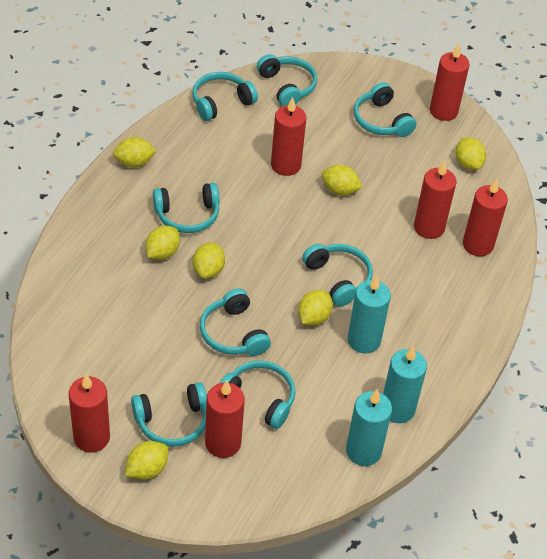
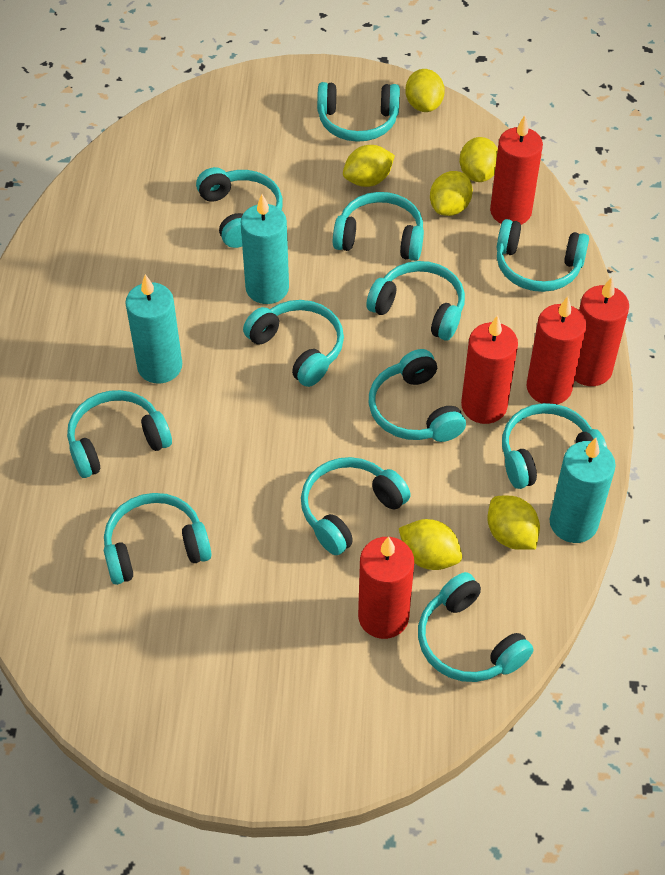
red candle: 6 -> 5
turquoise headphones: 8 -> 12
yellow lemon: 7 -> 6

